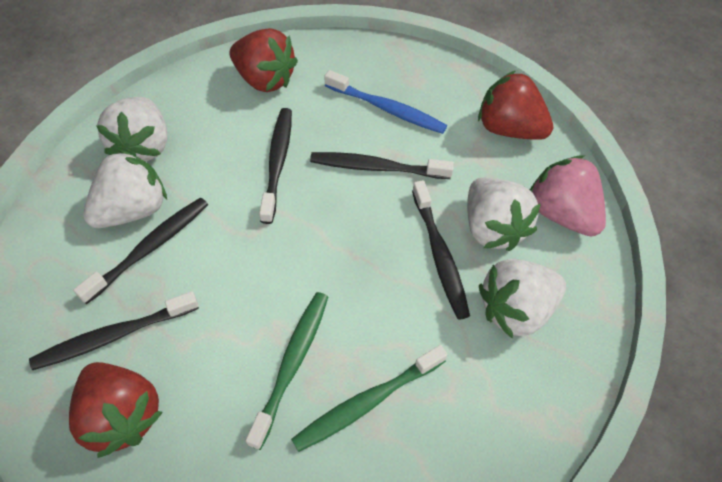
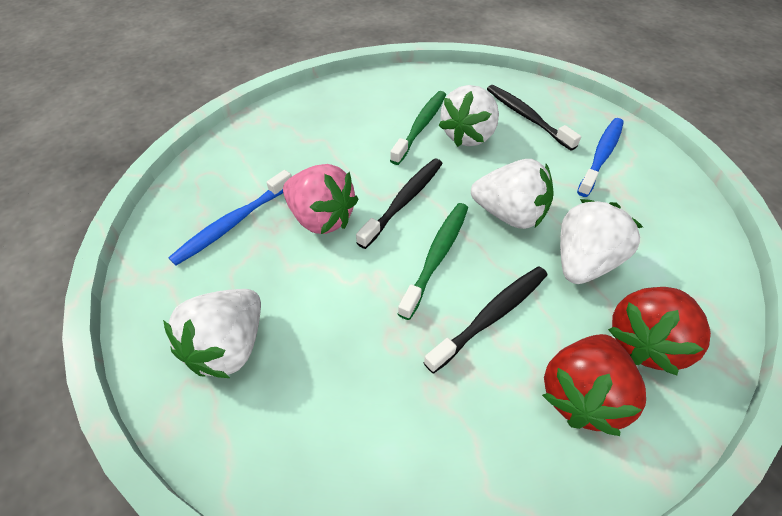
black toothbrush: 5 -> 3
blue toothbrush: 1 -> 2
red strawberry: 3 -> 2

